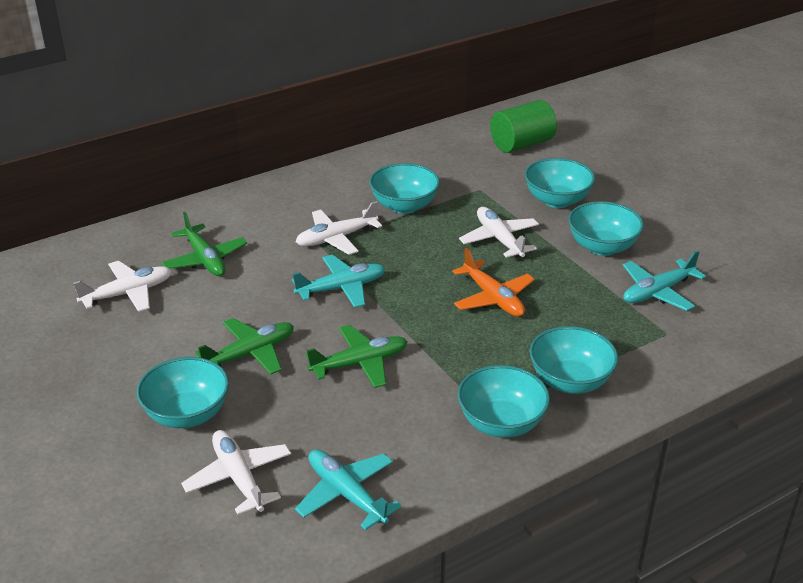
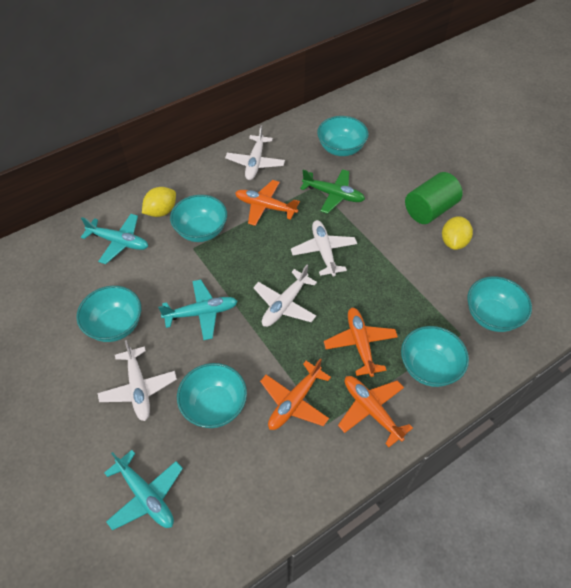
green plane: 3 -> 1
orange plane: 1 -> 4
yellow lemon: 0 -> 2

